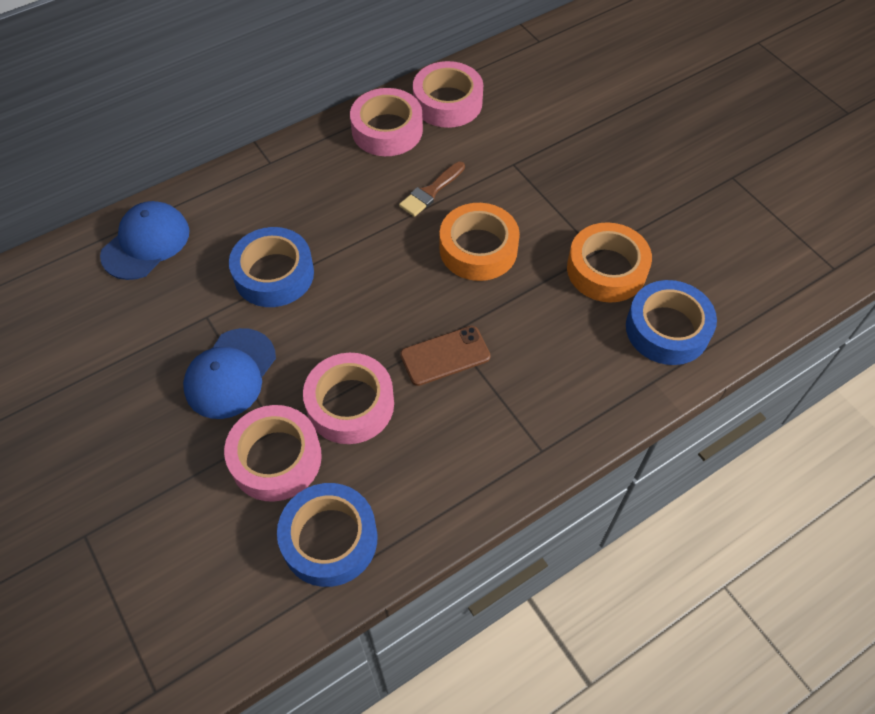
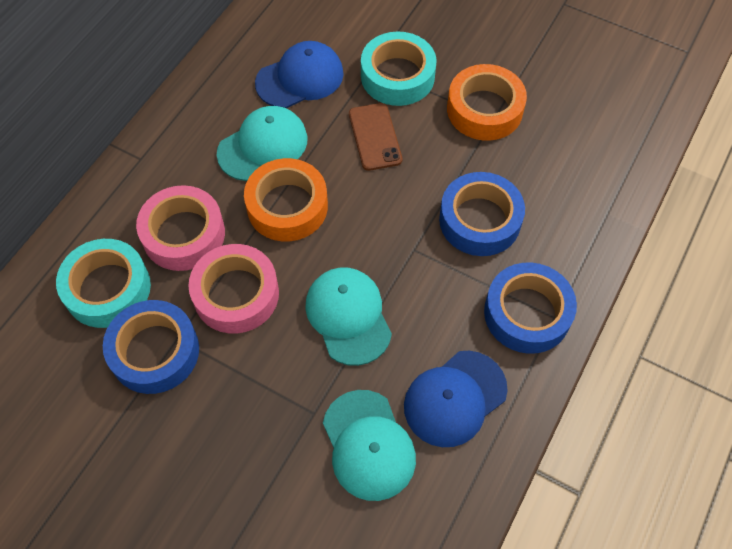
brown brush: 1 -> 0
pink tape: 4 -> 2
turquoise cap: 0 -> 3
turquoise tape: 0 -> 2

